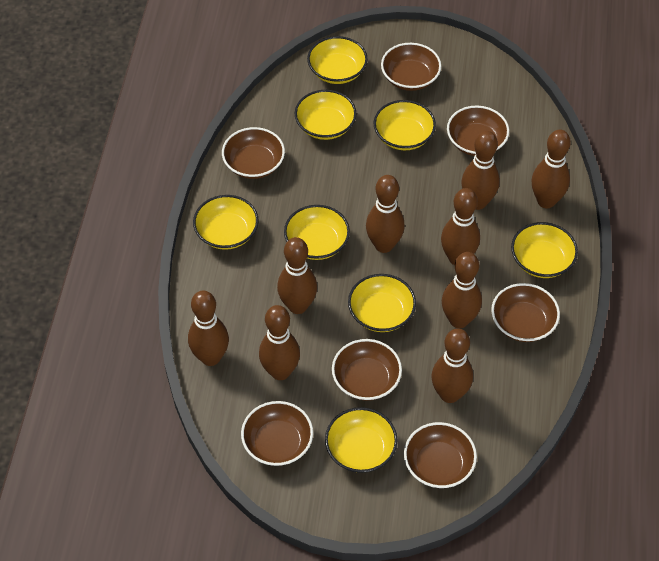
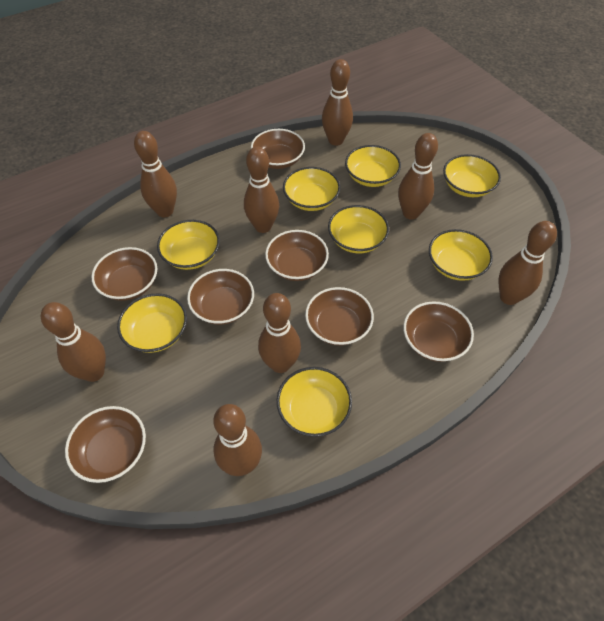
brown bowling pin: 9 -> 8

